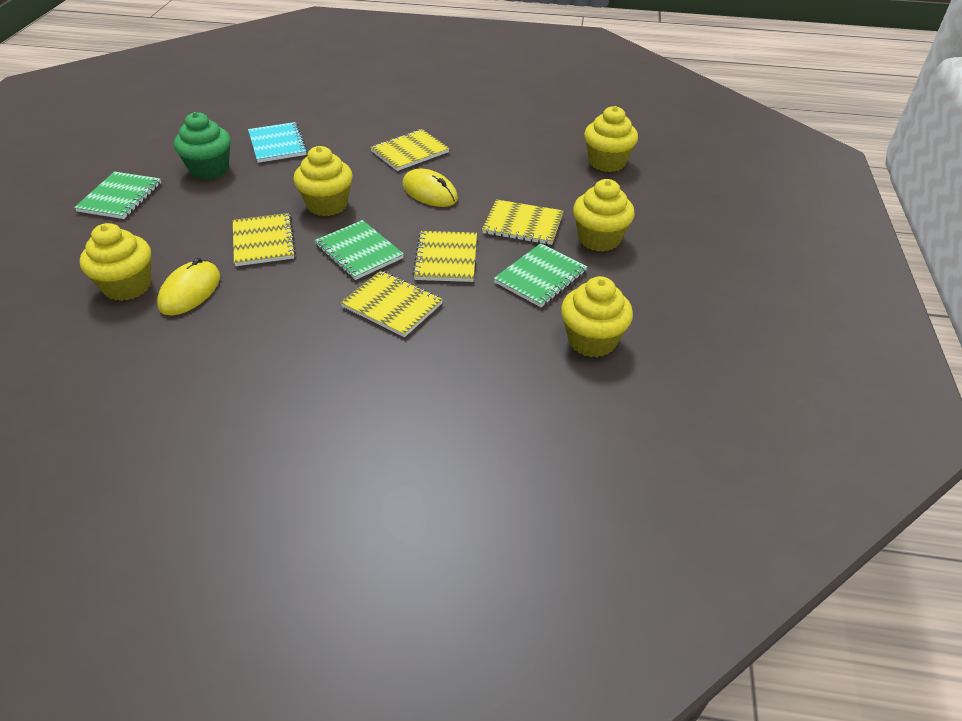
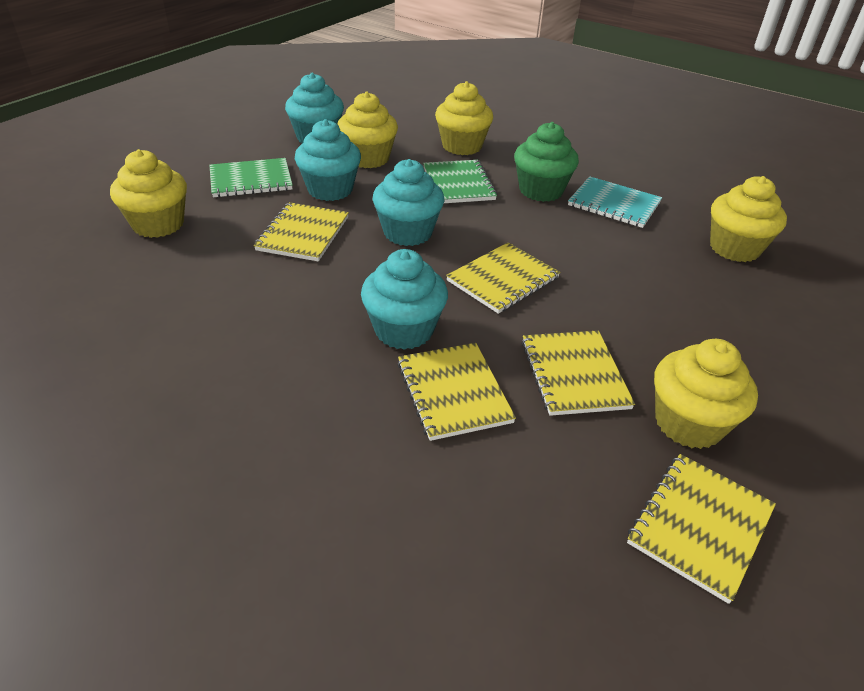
green notebook: 3 -> 2
turquoise cupcake: 0 -> 4
yellow mouse: 2 -> 0

